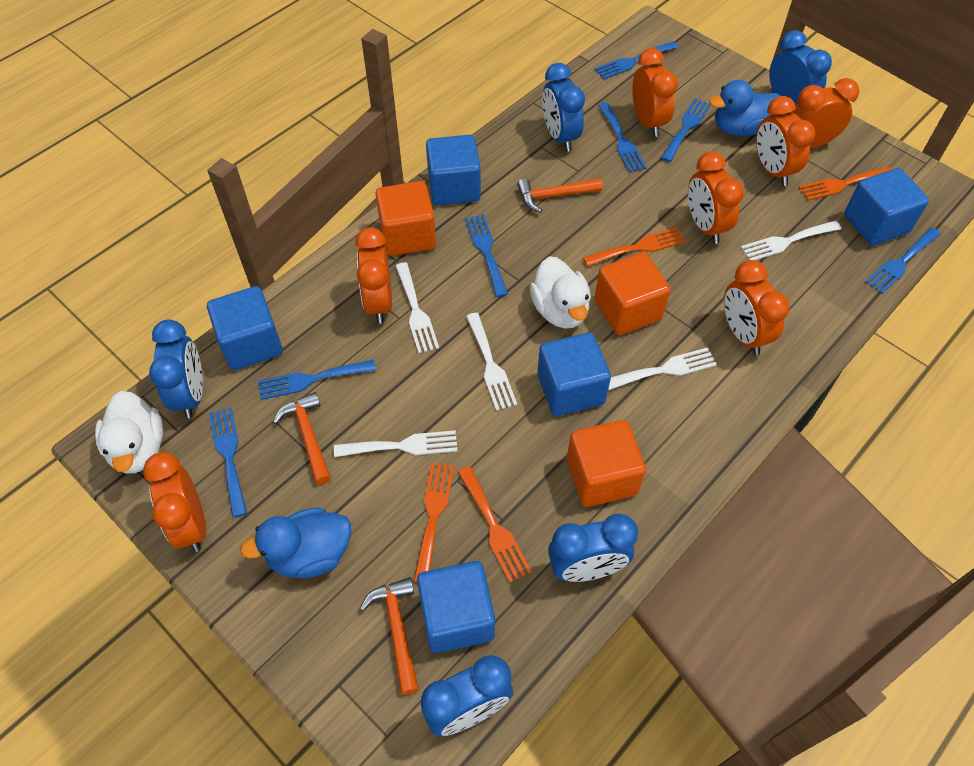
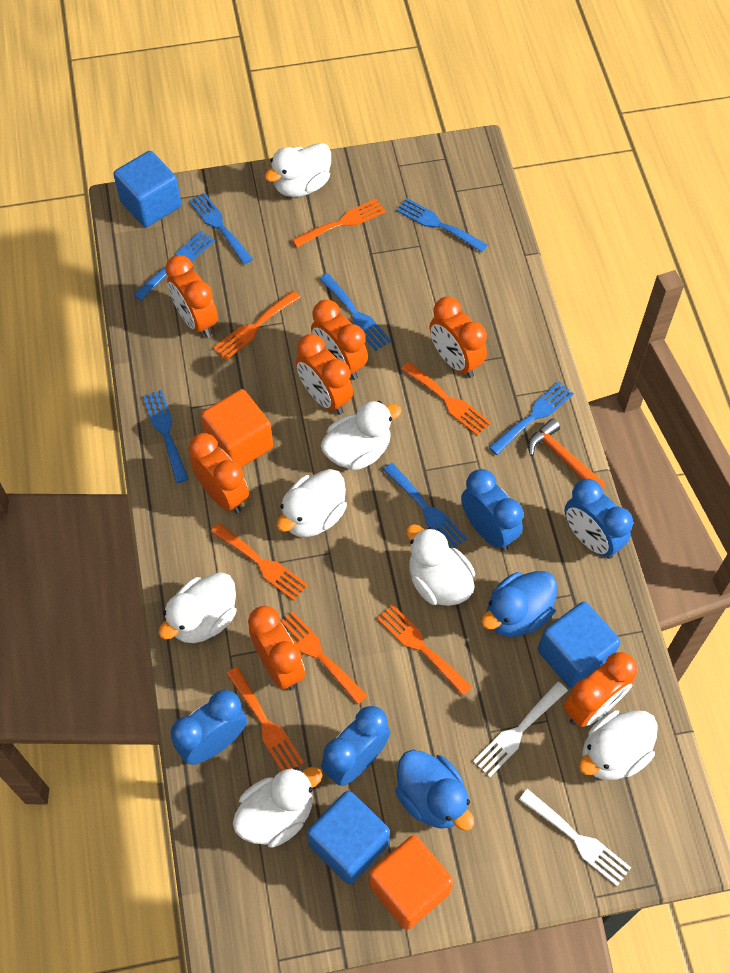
blue clock: 5 -> 4
blue cube: 5 -> 3
orange cube: 3 -> 2
orange fork: 4 -> 7
orange hammer: 3 -> 1
white duck: 2 -> 7
white fork: 5 -> 2

